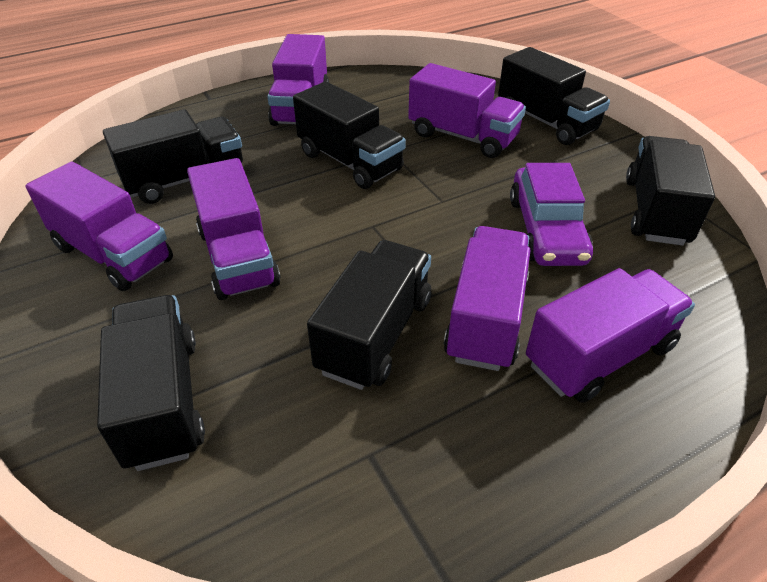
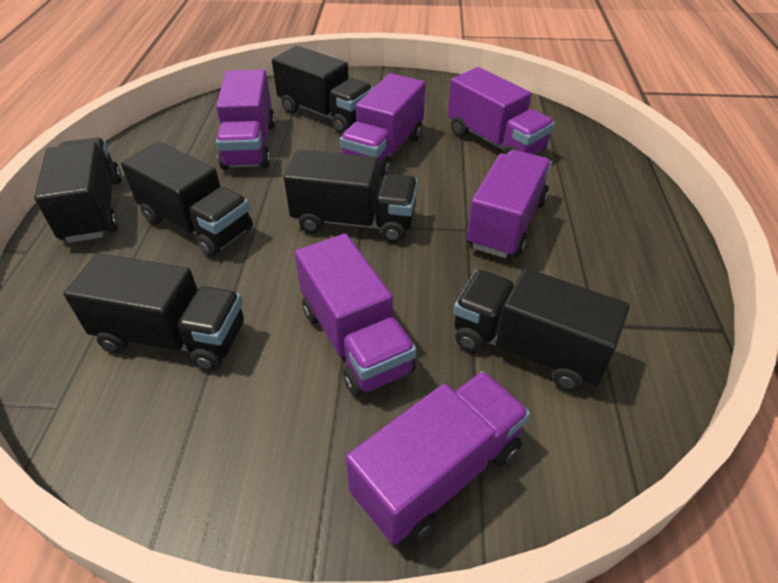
purple car: 1 -> 0

